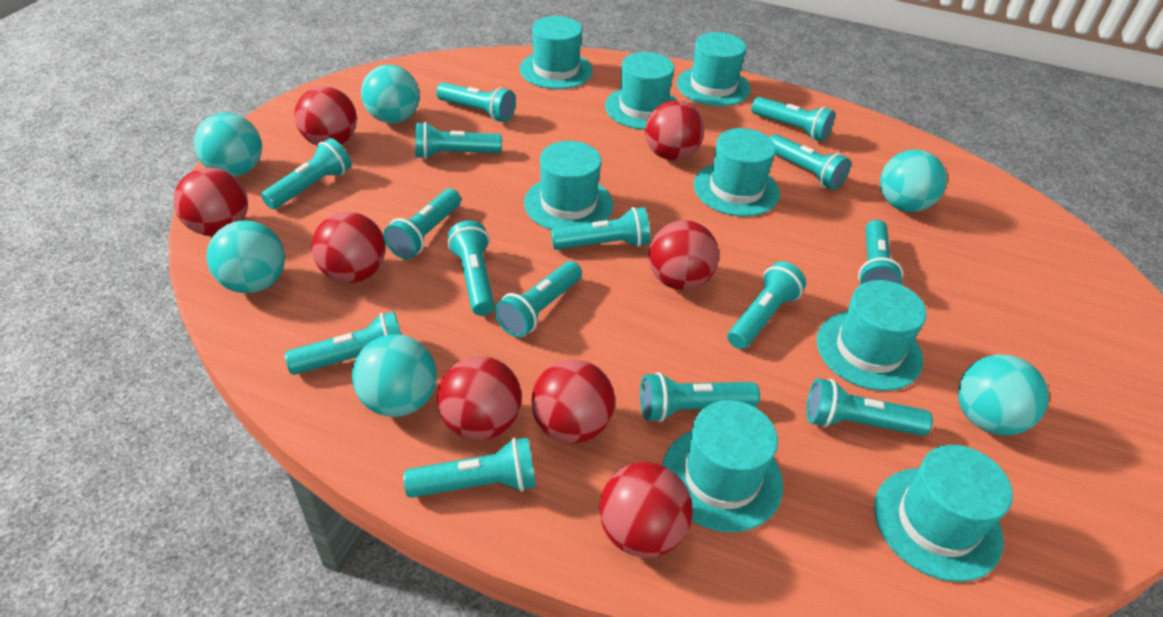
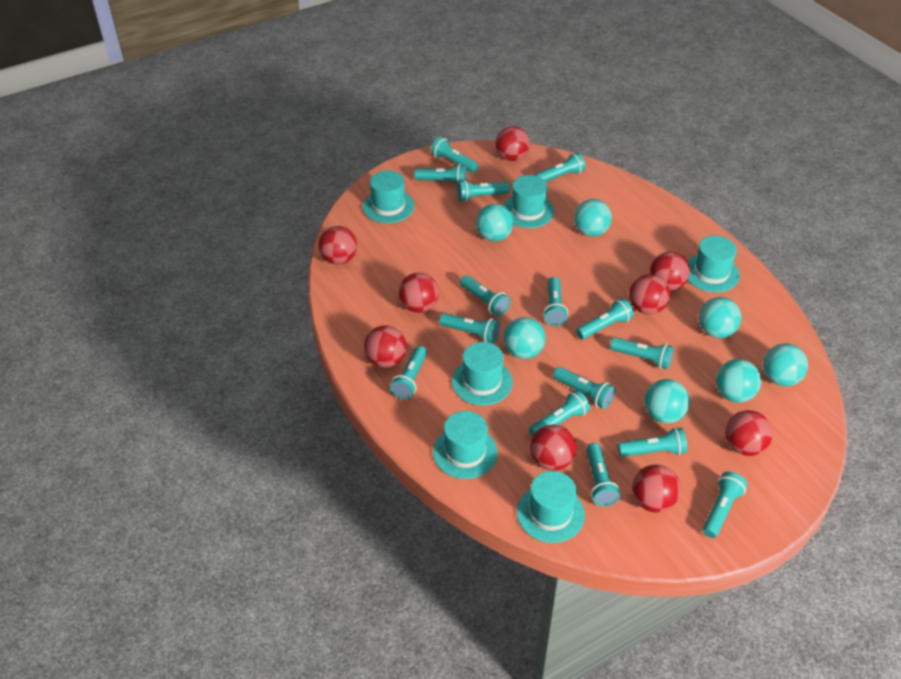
red ball: 8 -> 9
turquoise ball: 6 -> 7
turquoise hat: 8 -> 6

